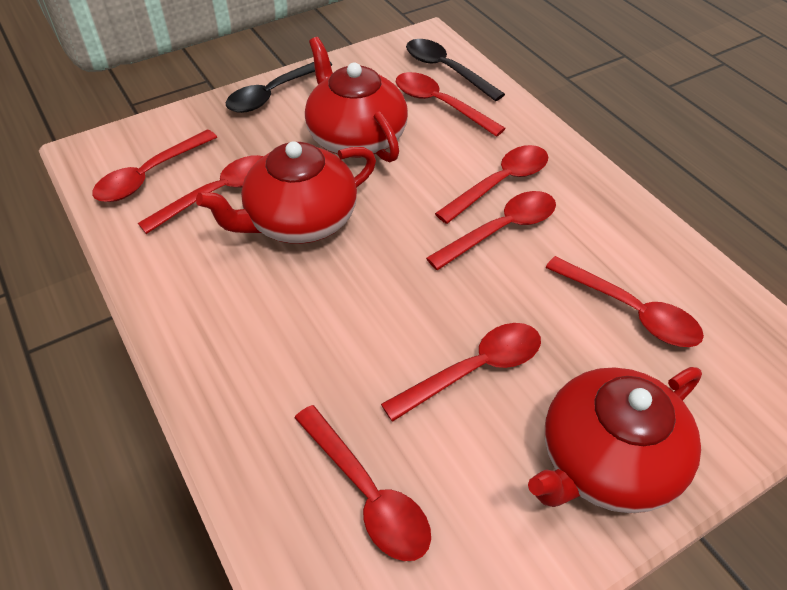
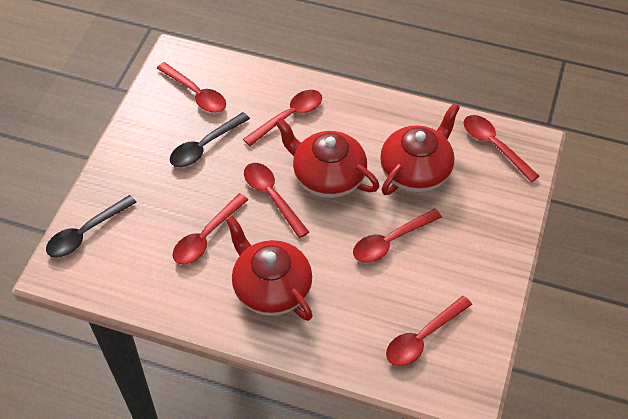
red spoon: 8 -> 7

